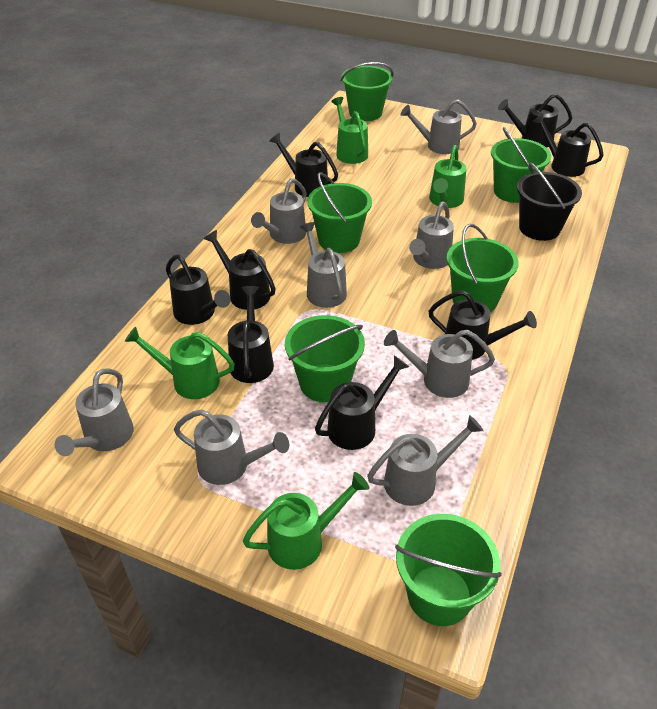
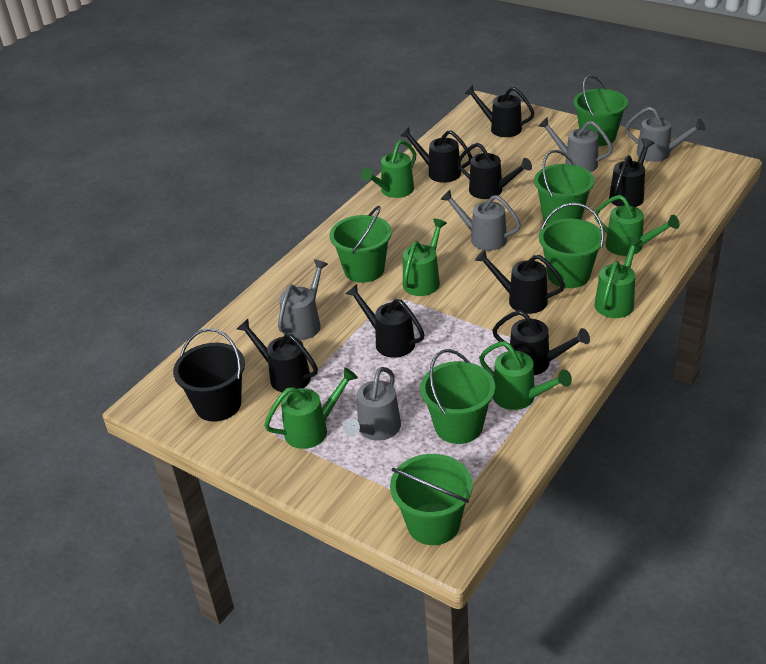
green watering can: 4 -> 6
grey watering can: 8 -> 5

